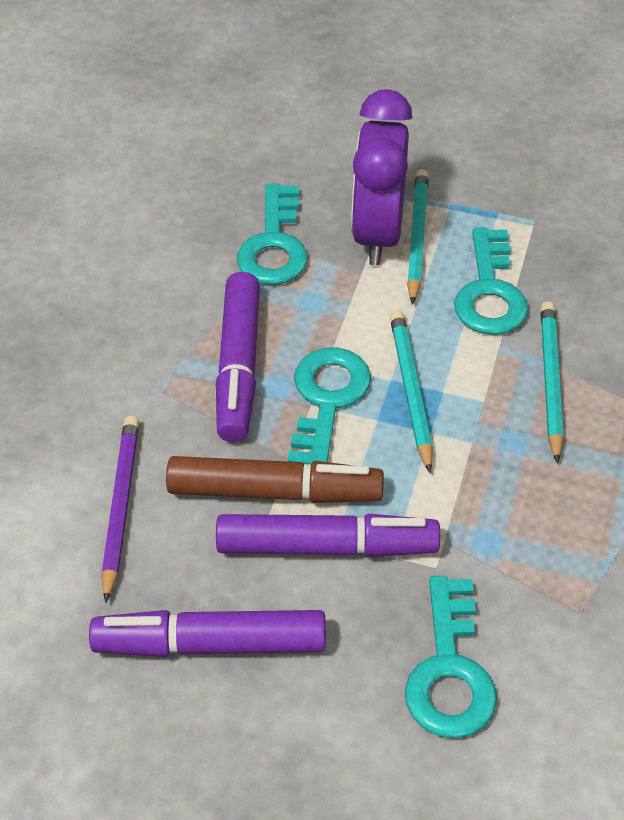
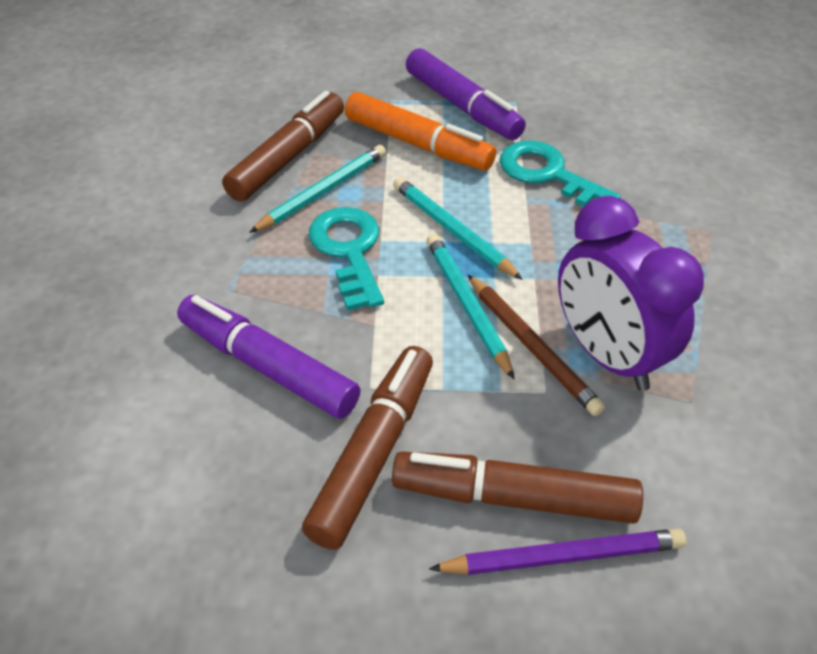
brown marker: 1 -> 3
brown pencil: 0 -> 1
orange marker: 0 -> 1
purple marker: 3 -> 2
turquoise key: 4 -> 2

